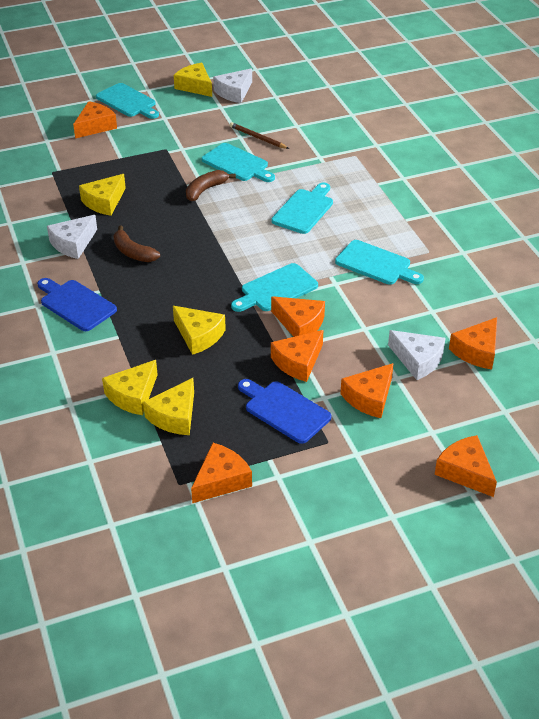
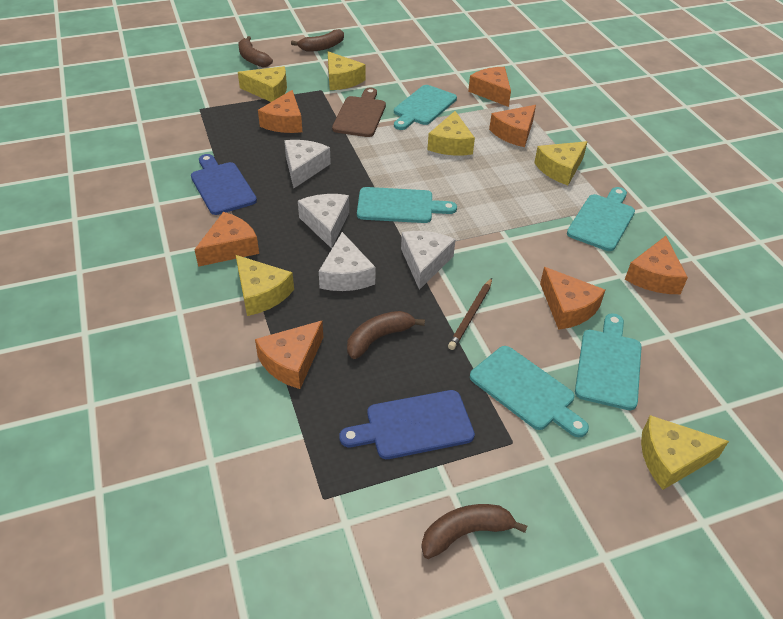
brown banana: 2 -> 4
brown cutting board: 0 -> 1
white cheese: 3 -> 4
yellow cheese: 5 -> 6

